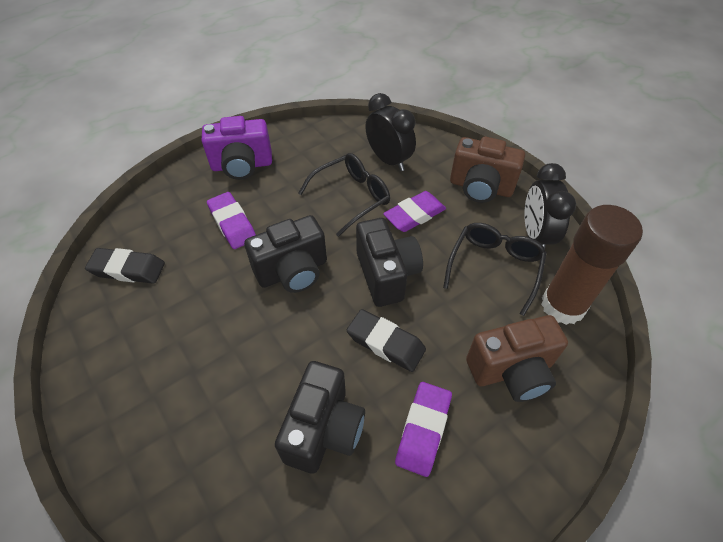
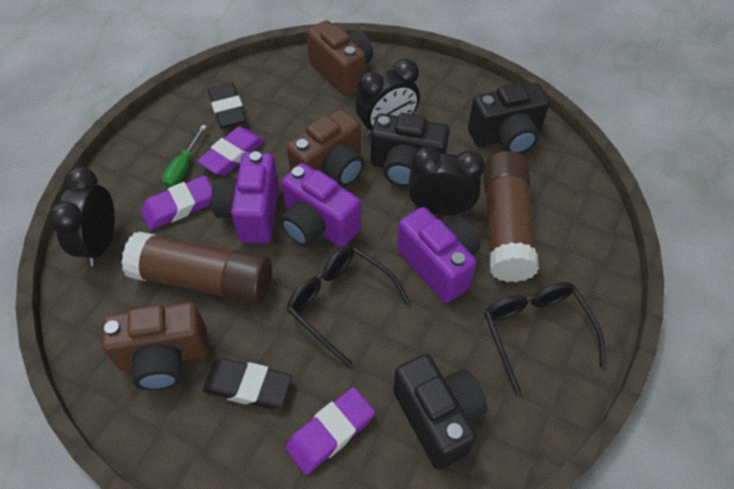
black clock: 2 -> 3
brown camera: 2 -> 3
brown glue stick: 1 -> 2
green screwdriver: 0 -> 1
purple camera: 1 -> 3

